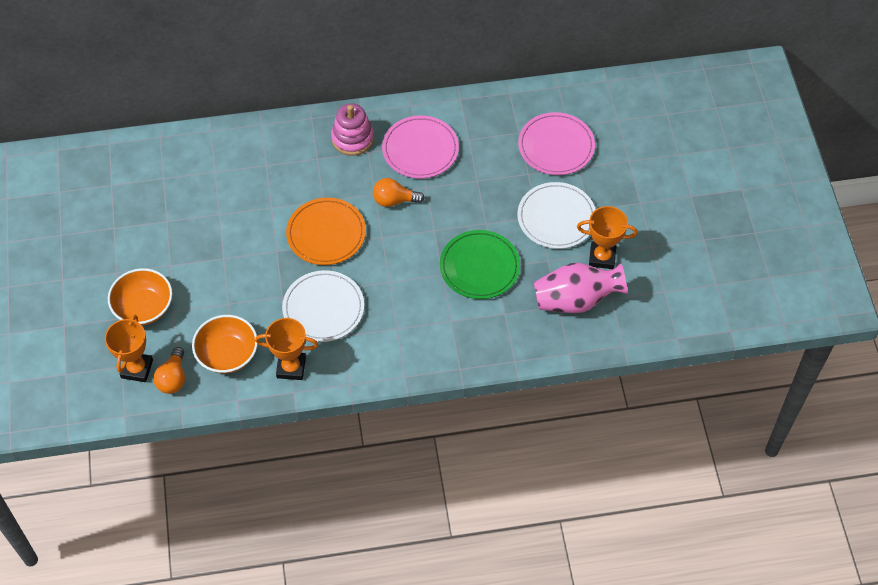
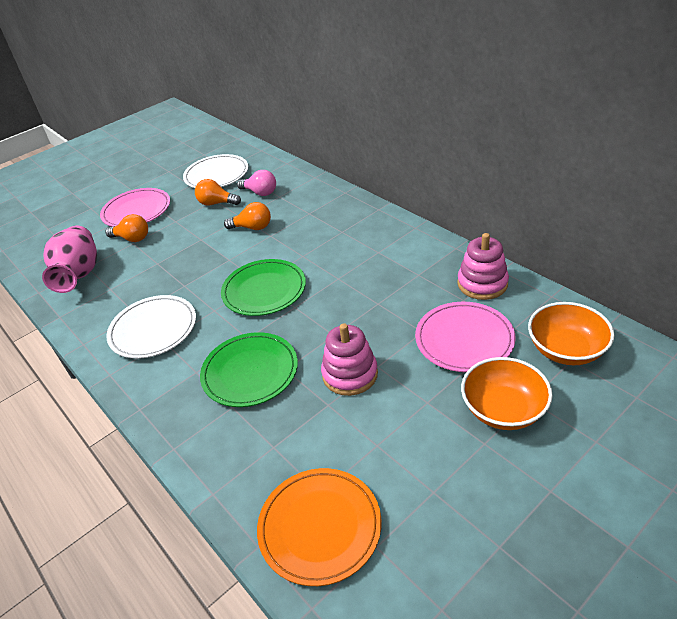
green plate: 1 -> 2
orange light bulb: 2 -> 3
orange trophy: 3 -> 0
pink light bulb: 0 -> 1
pink stacking toy: 1 -> 2

